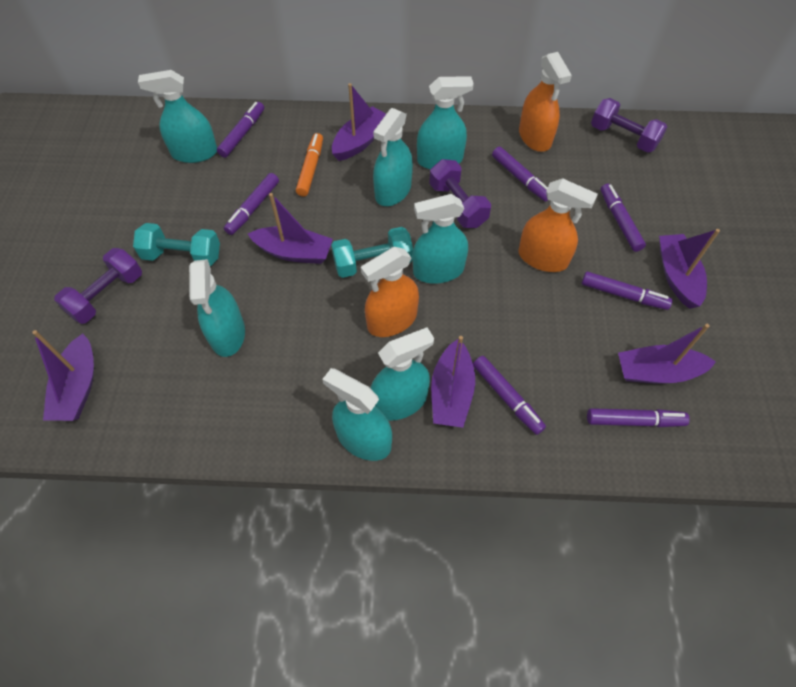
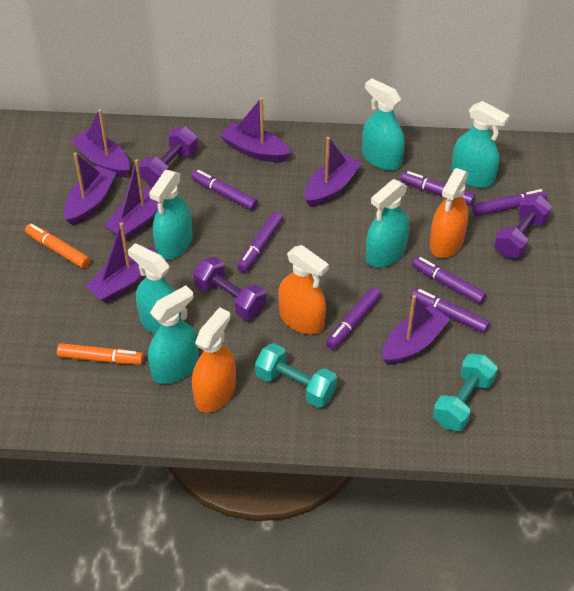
orange marker: 1 -> 2
purple boat: 6 -> 7
turquoise spray bottle: 7 -> 6

